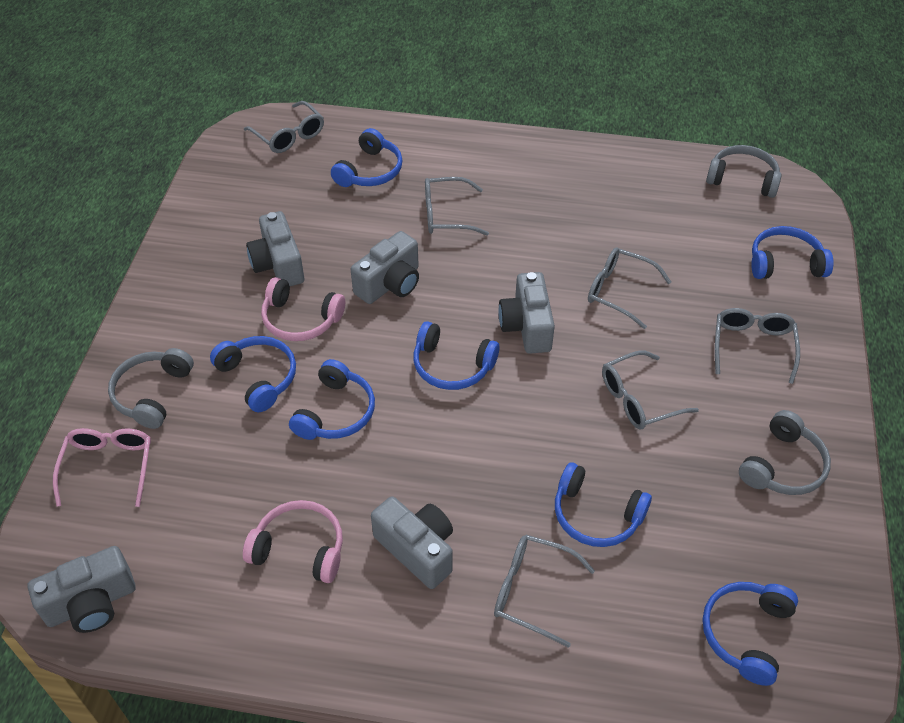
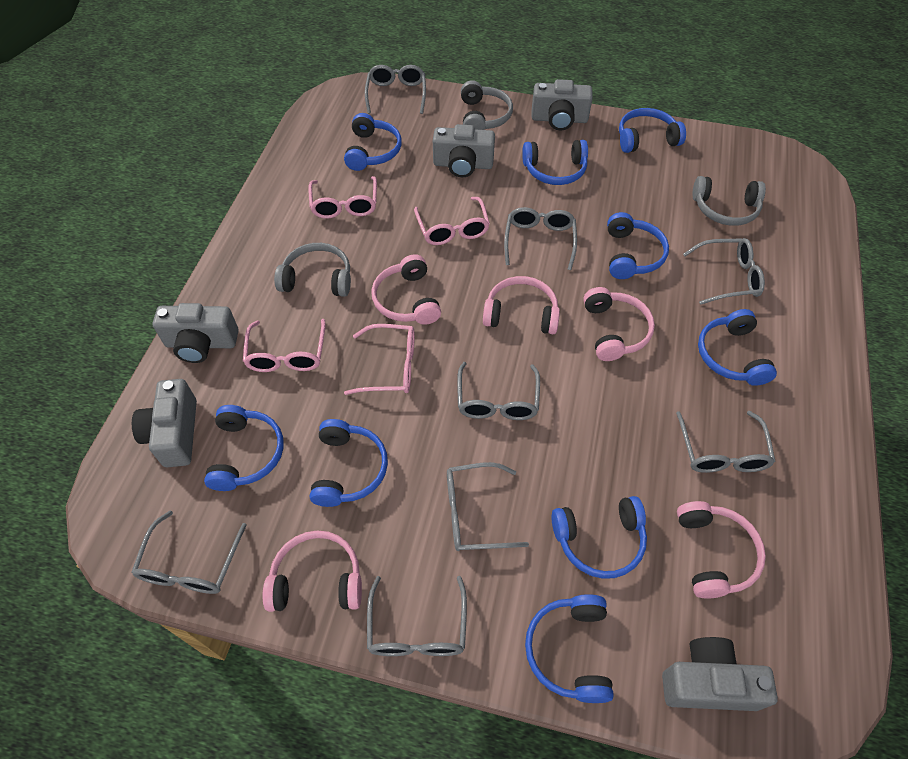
blue headphones: 7 -> 9
grey glasses: 6 -> 8
pink glasses: 1 -> 4
pink headphones: 2 -> 5

